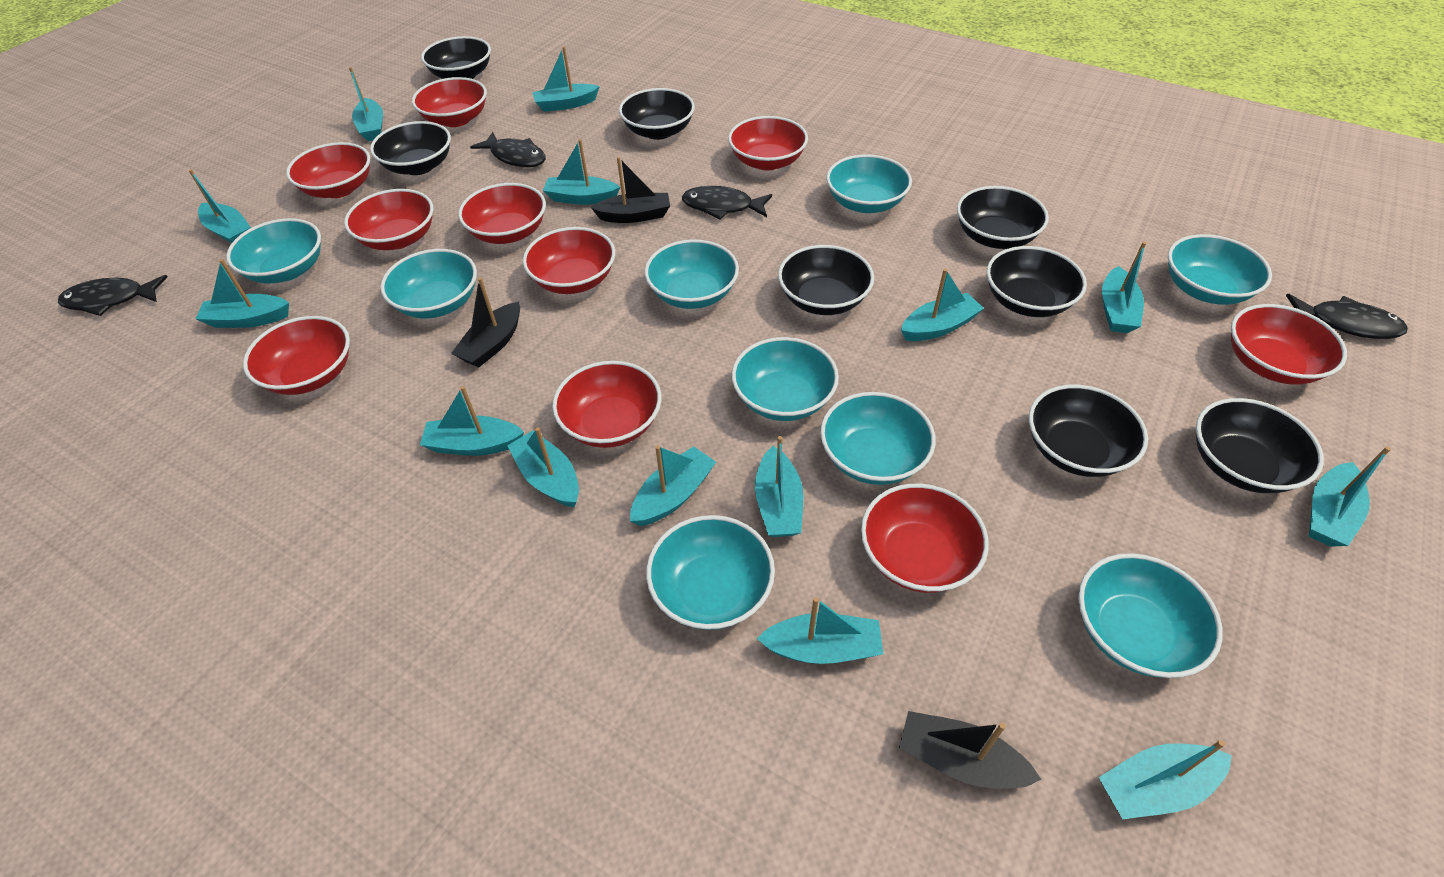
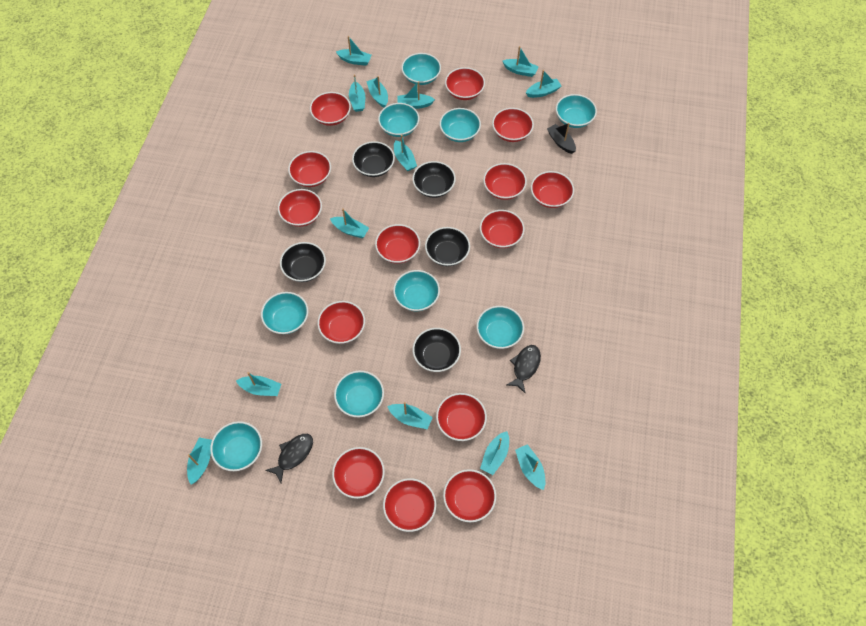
black boat: 3 -> 1
black bowl: 8 -> 5
black fish: 4 -> 2
red bowl: 10 -> 14
turquoise boat: 14 -> 13

